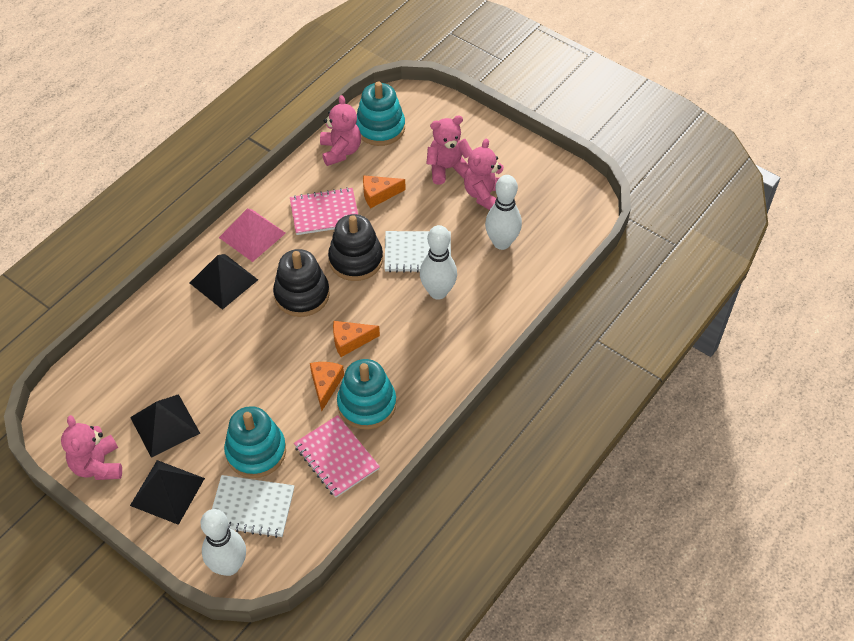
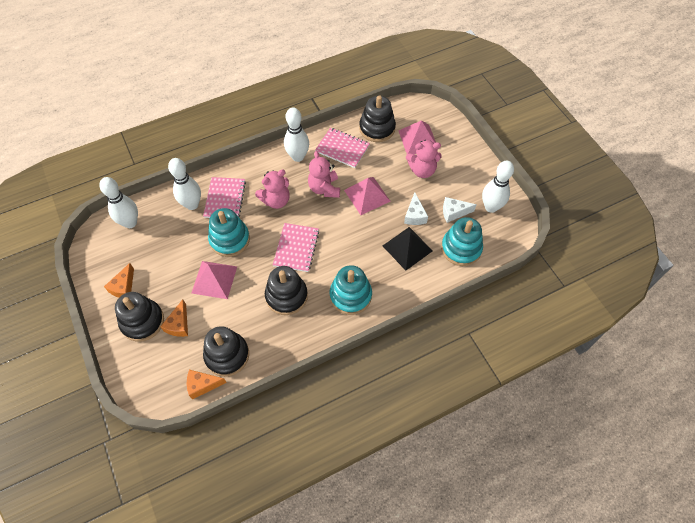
black pyramid: 3 -> 1
black stacking toy: 2 -> 4
pink notebook: 2 -> 3
pink pyramid: 1 -> 3
pink teddy bear: 4 -> 3
white bowling pin: 3 -> 4
white cheese: 0 -> 2
white notebook: 2 -> 0

